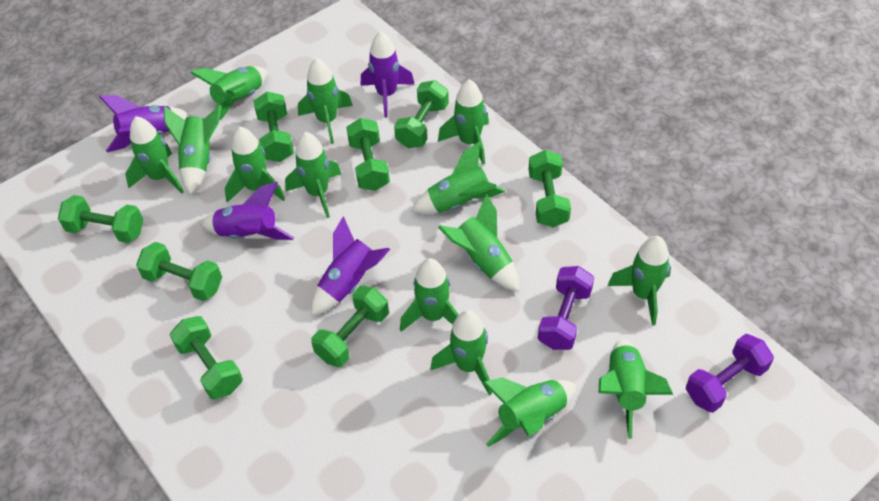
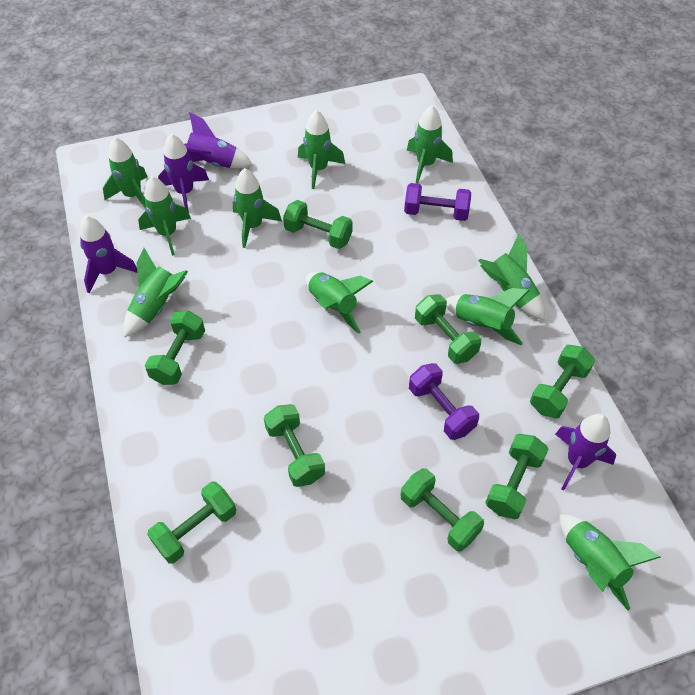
green rocket: 14 -> 10

